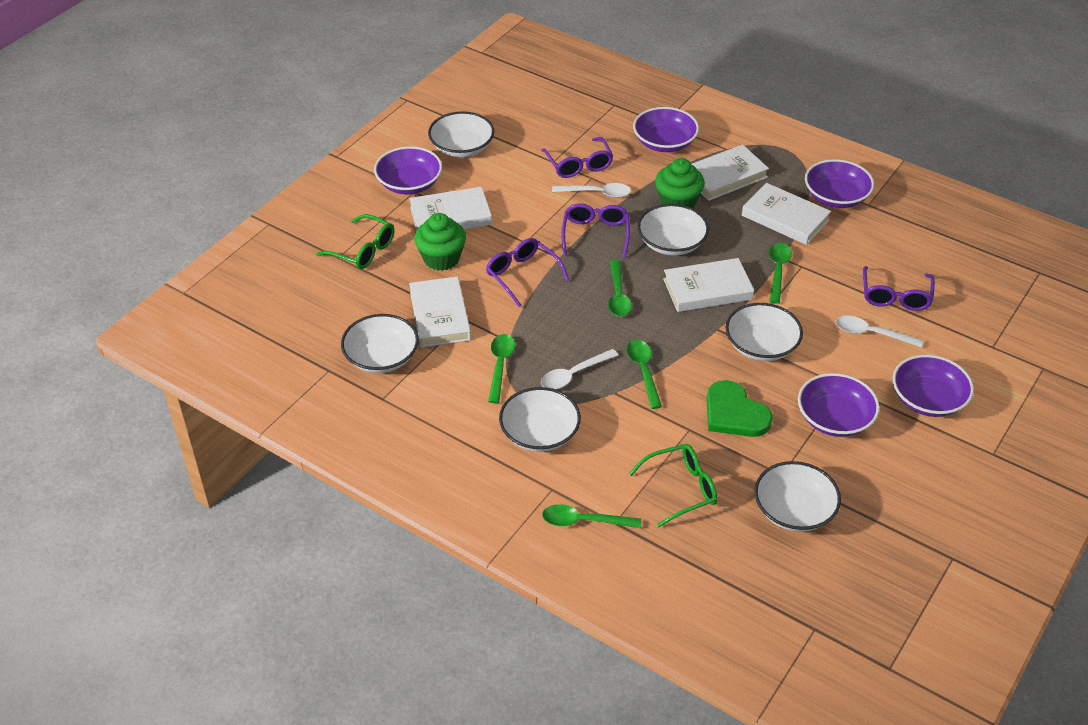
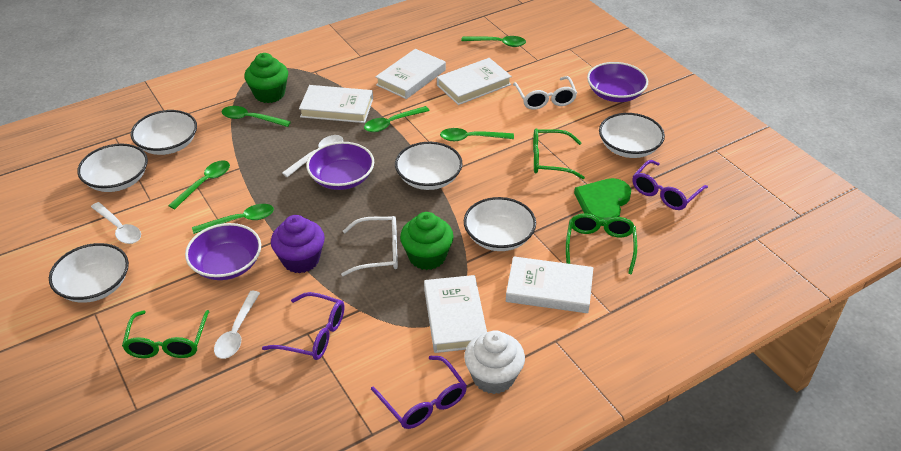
green glasses: 2 -> 3
green spoon: 5 -> 6
purple bowl: 5 -> 3
purple cupcake: 0 -> 1
purple glasses: 4 -> 3
white cupcake: 0 -> 1
white glasses: 0 -> 2

